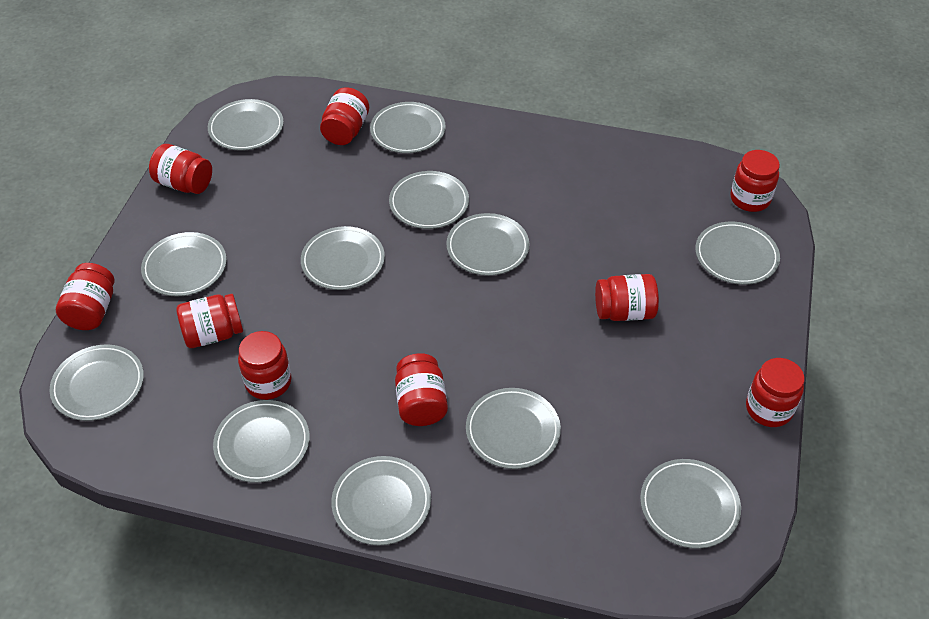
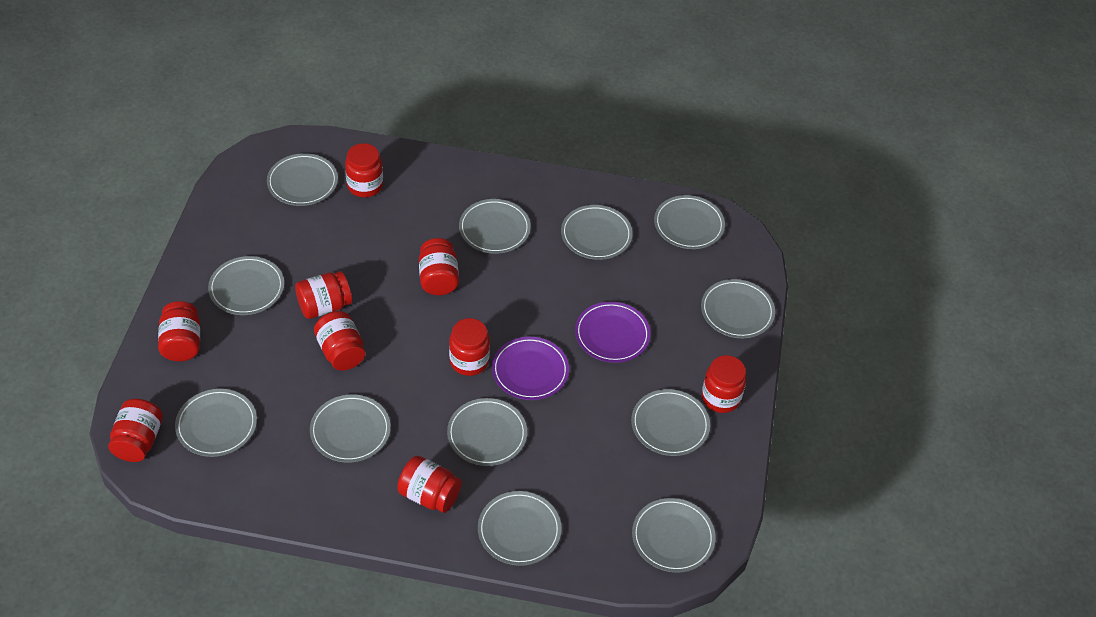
purple plate: 0 -> 2

